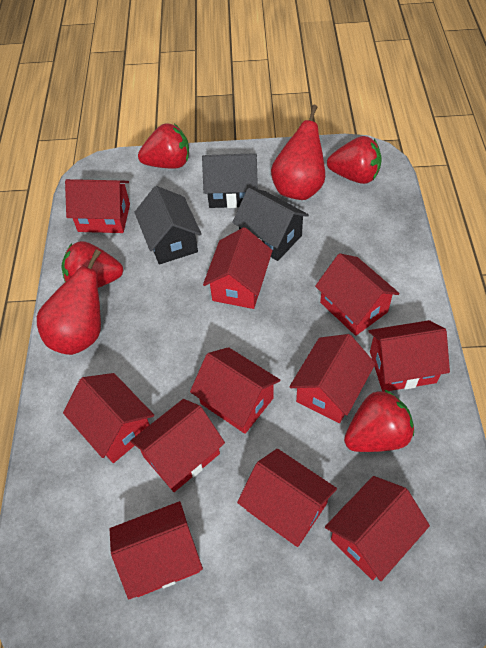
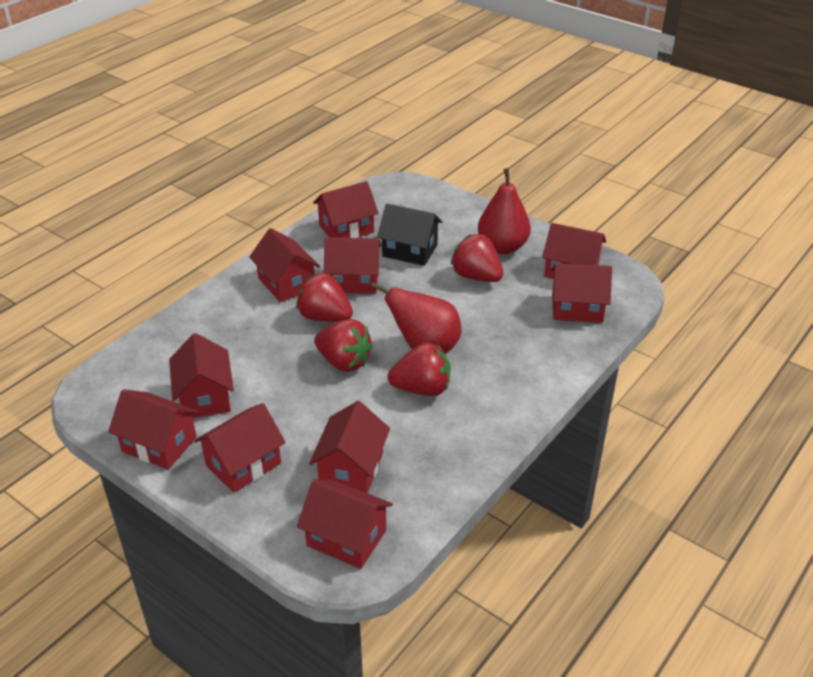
black house: 3 -> 1
red house: 11 -> 10

